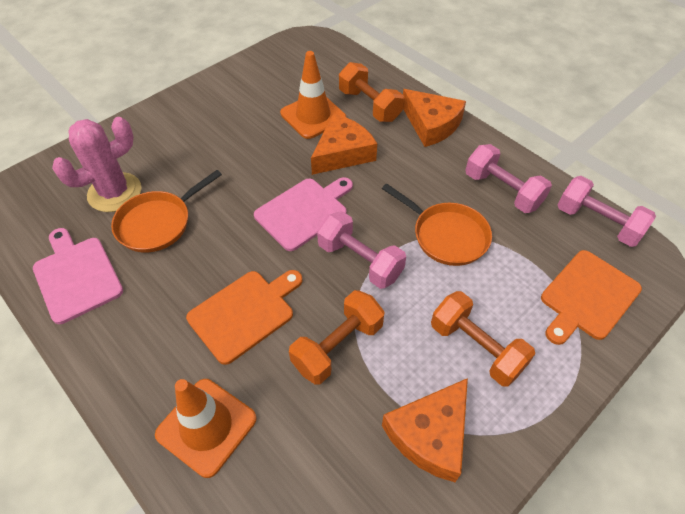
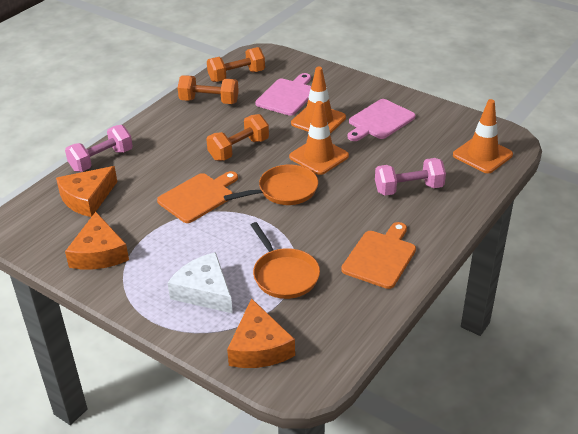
orange traffic cone: 2 -> 3
pink cactus: 1 -> 0
pink dumbbell: 3 -> 2
white cheese: 0 -> 1

